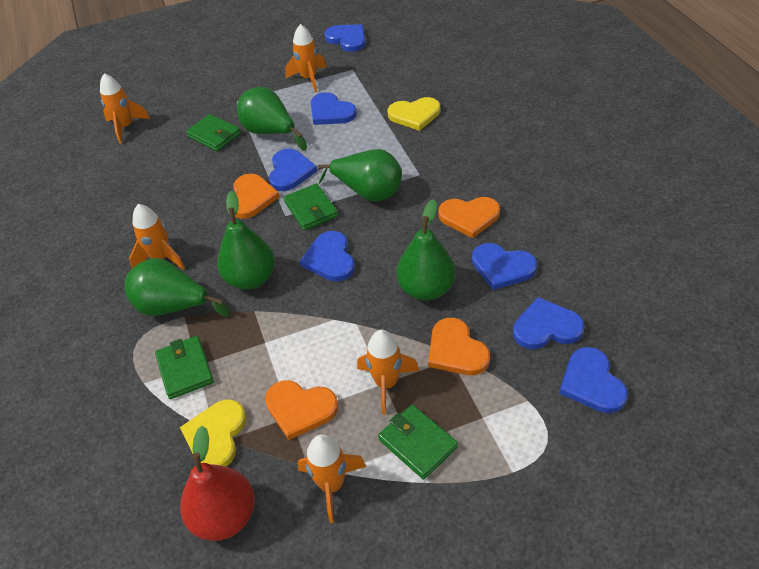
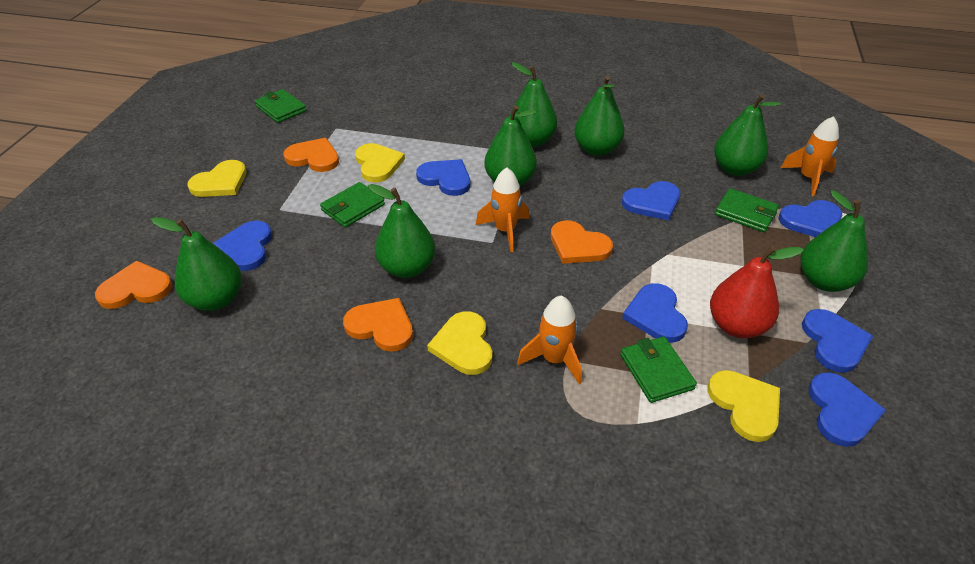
green pear: 5 -> 7
orange rocket: 5 -> 3
yellow heart: 2 -> 4

